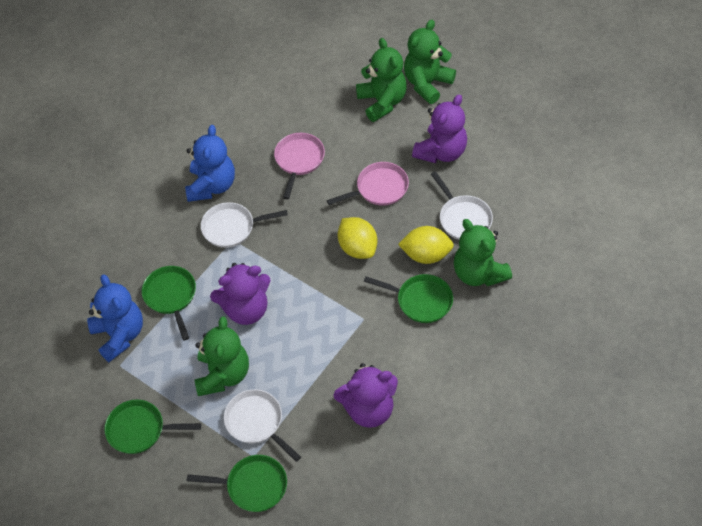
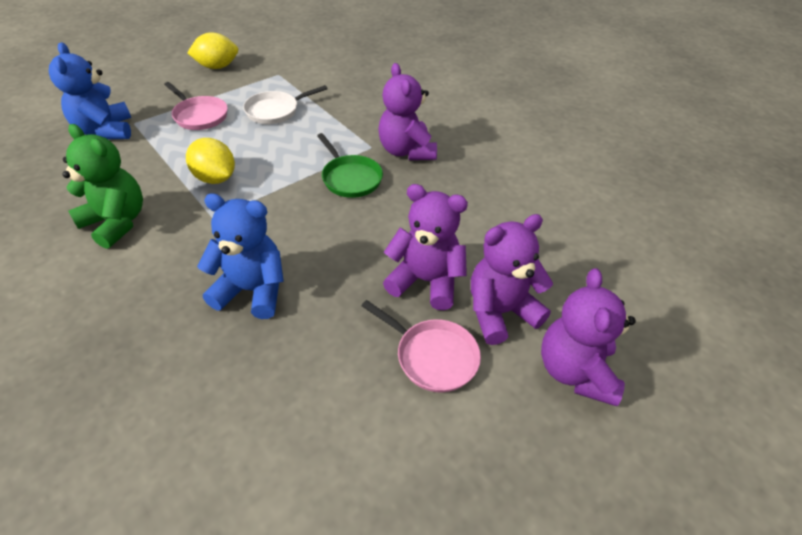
green pan: 4 -> 1
green teddy bear: 4 -> 1
purple teddy bear: 3 -> 4
white pan: 3 -> 1

